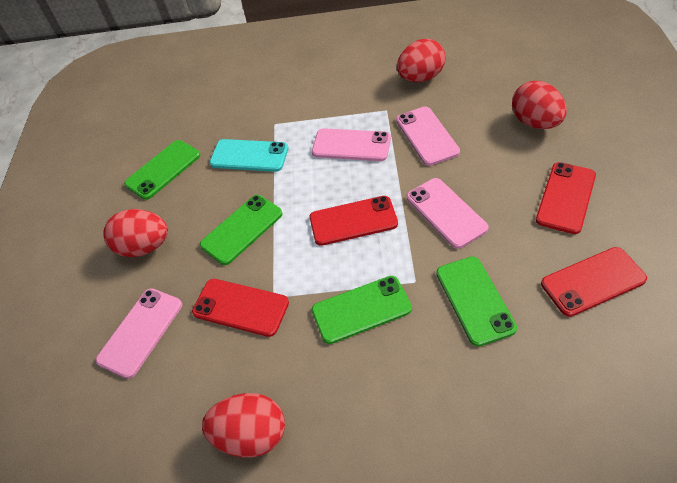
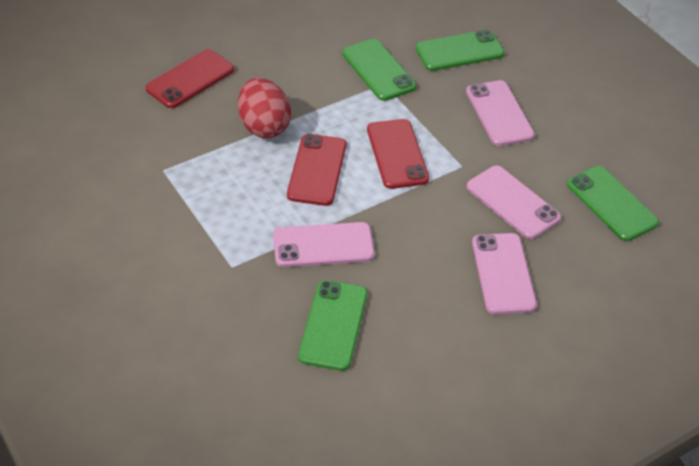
red egg: 4 -> 1
red phone: 4 -> 3
turquoise phone: 1 -> 0

